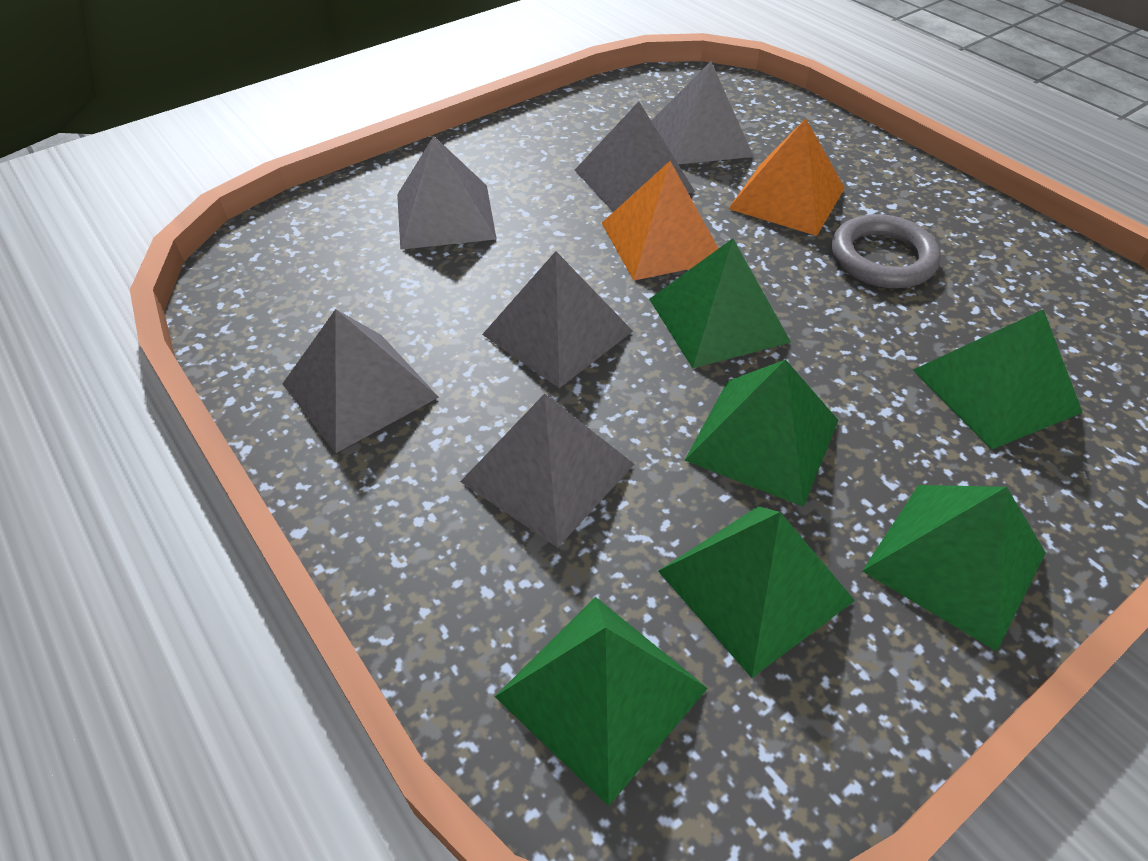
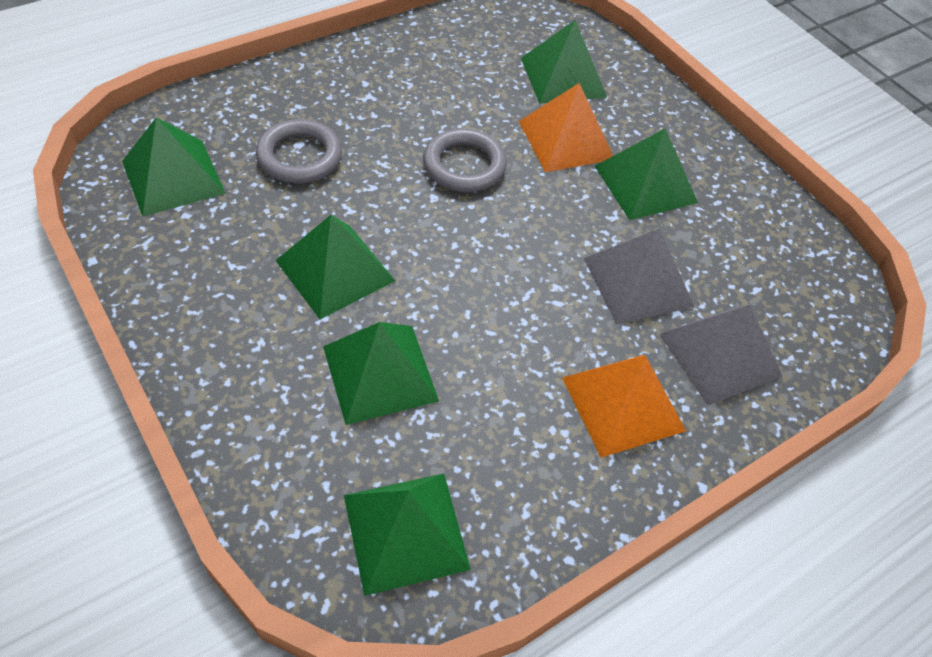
grey pyramid: 6 -> 2
grey ring: 1 -> 2

